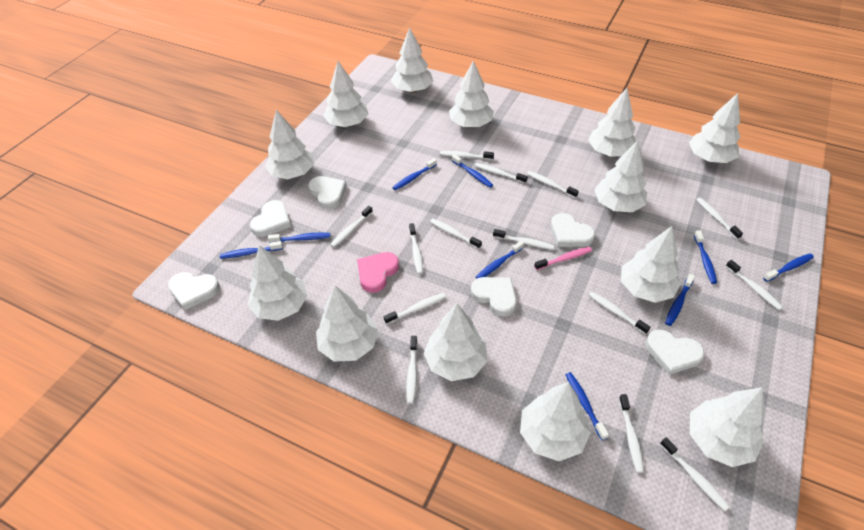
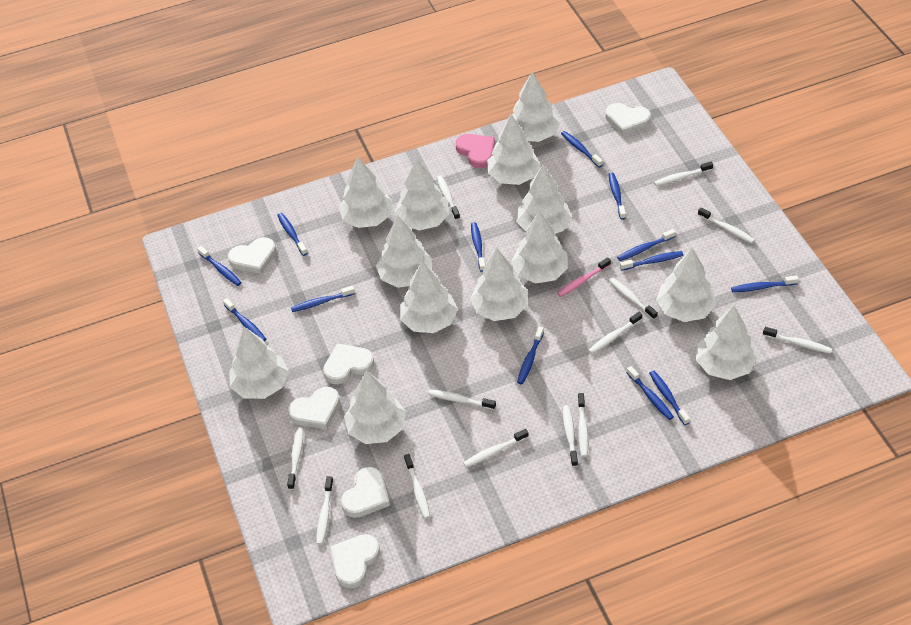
blue toothbrush: 9 -> 13
white toothbrush: 14 -> 13

